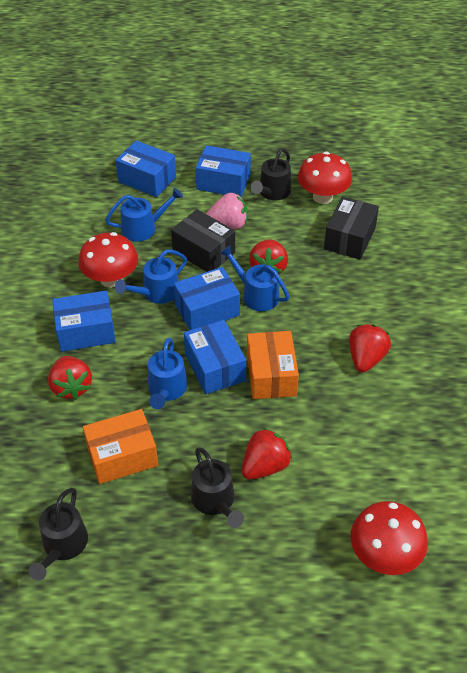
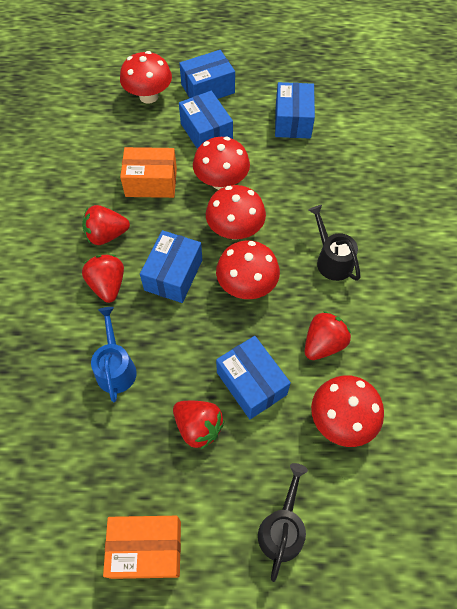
black box: 2 -> 0
black watering can: 3 -> 2
blue watering can: 4 -> 1
pink strawberry: 1 -> 0
red mushroom: 3 -> 5

